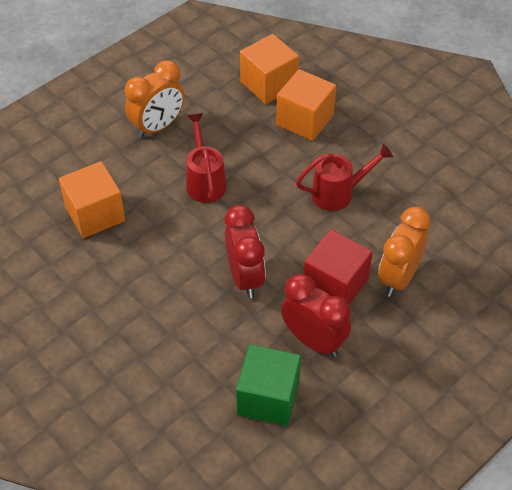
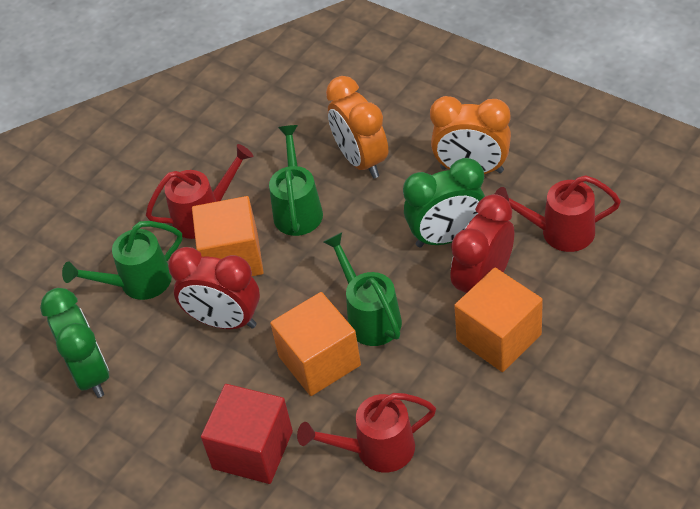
green clock: 0 -> 2
green cube: 1 -> 0
green watering can: 0 -> 3
red watering can: 2 -> 3

